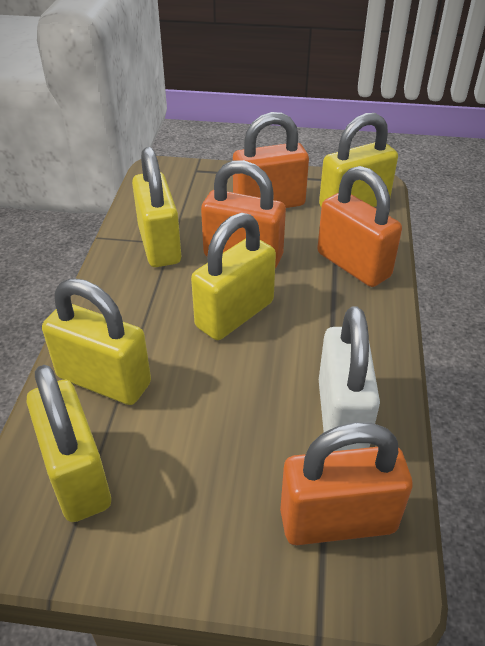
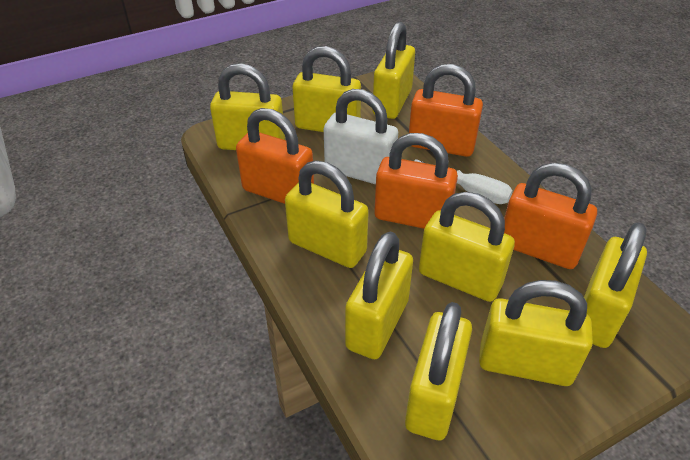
white screwdriver: 0 -> 1
yellow padlock: 5 -> 9

